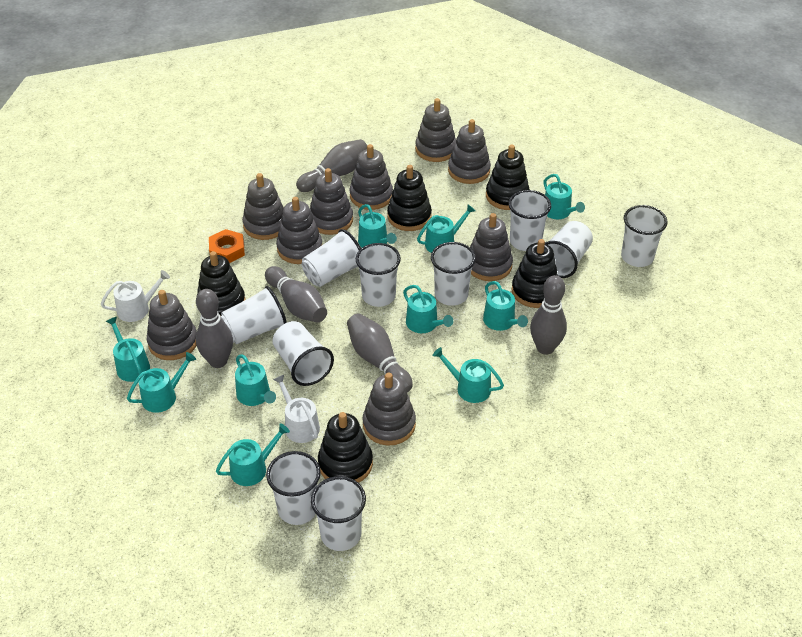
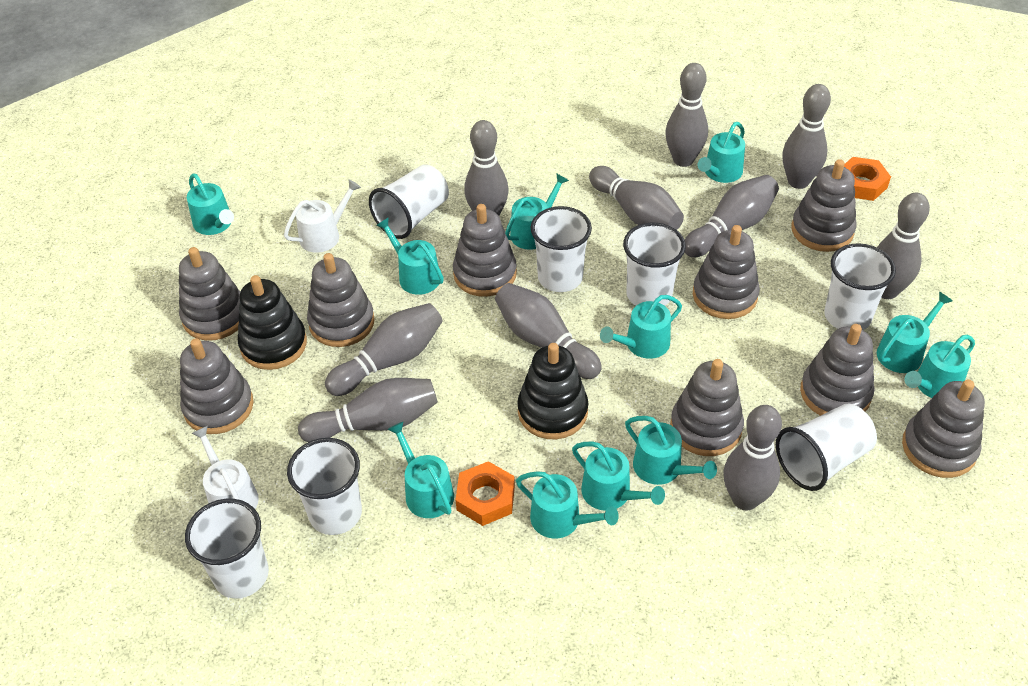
black stacking toy: 5 -> 2
grey bowling pin: 5 -> 10
orange nut: 1 -> 2
turquoise watering can: 10 -> 11
white cup: 10 -> 7

